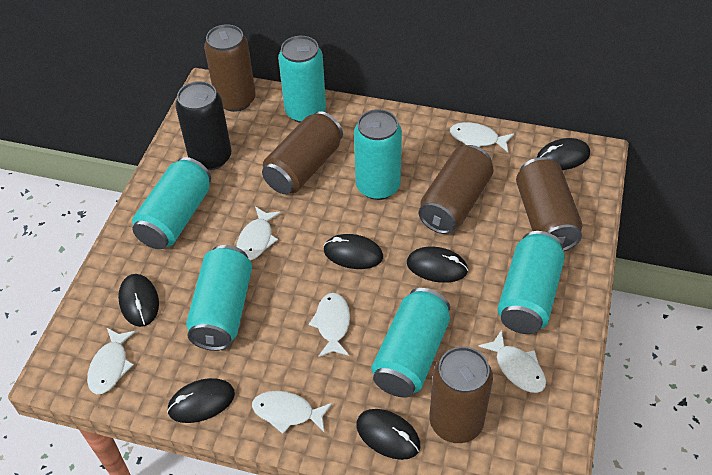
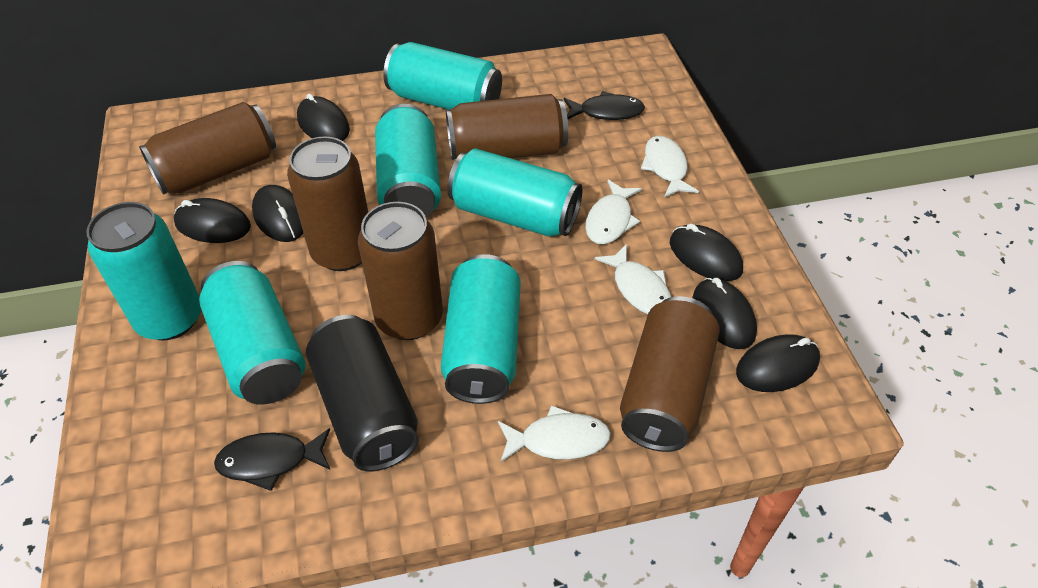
black fish: 0 -> 2
white fish: 6 -> 4

